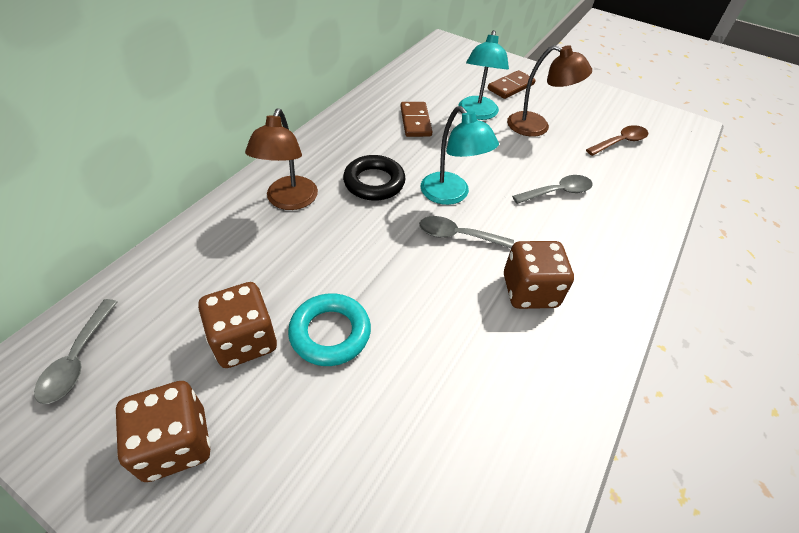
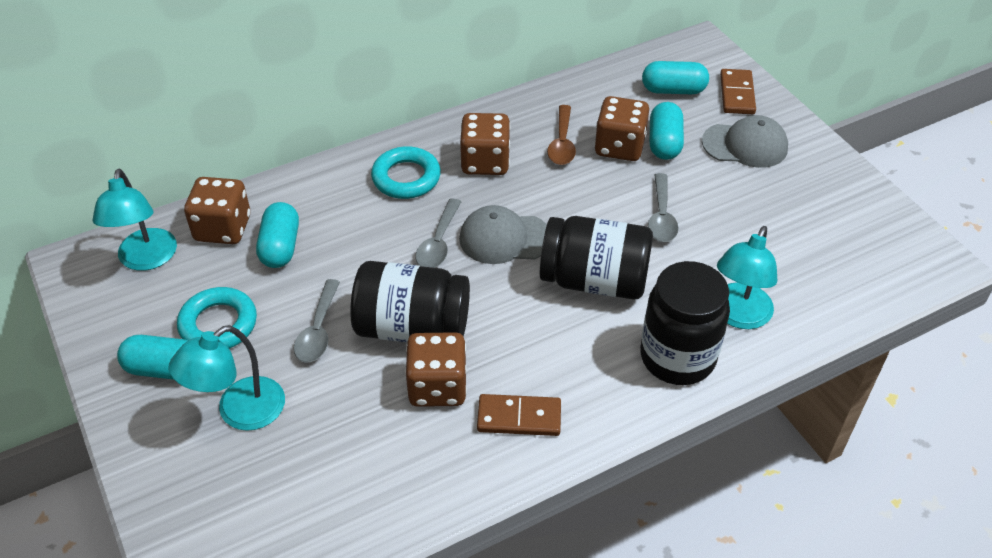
black jar: 0 -> 3
black ring: 1 -> 0
brown dice: 3 -> 4
brown lamp: 2 -> 0
grey cap: 0 -> 2
turquoise capsule: 0 -> 4
turquoise lamp: 2 -> 3
turquoise ring: 1 -> 2

